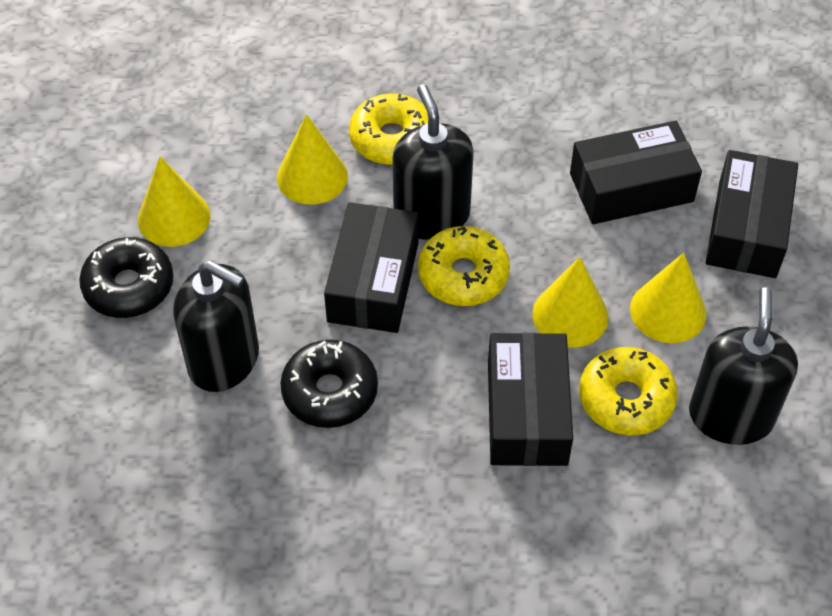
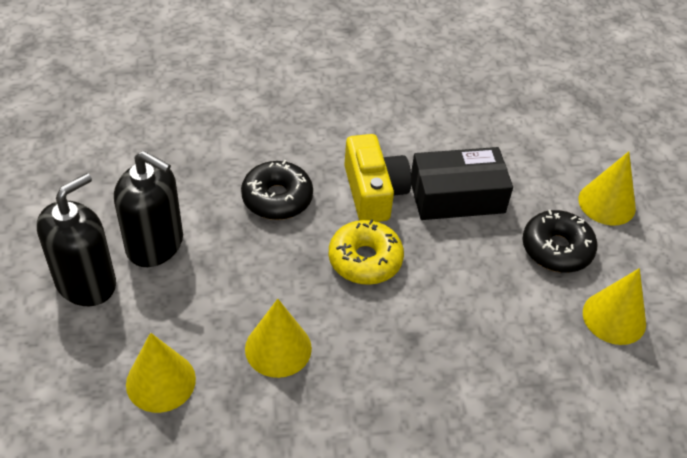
black box: 4 -> 1
black soap dispenser: 3 -> 2
yellow camera: 0 -> 1
yellow donut: 3 -> 1

